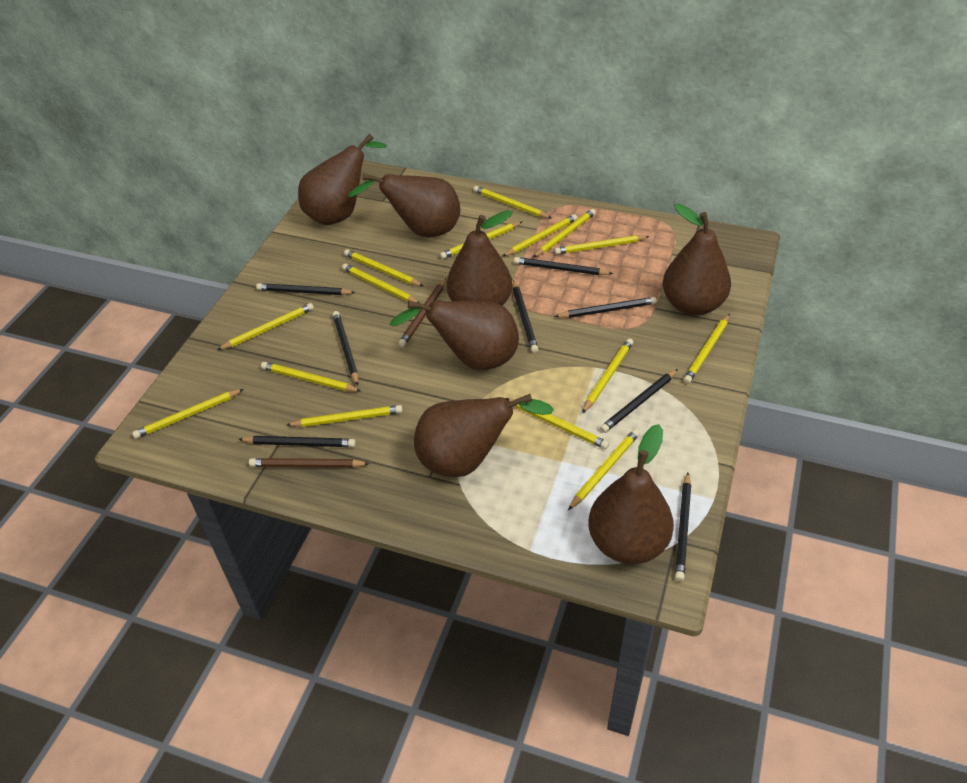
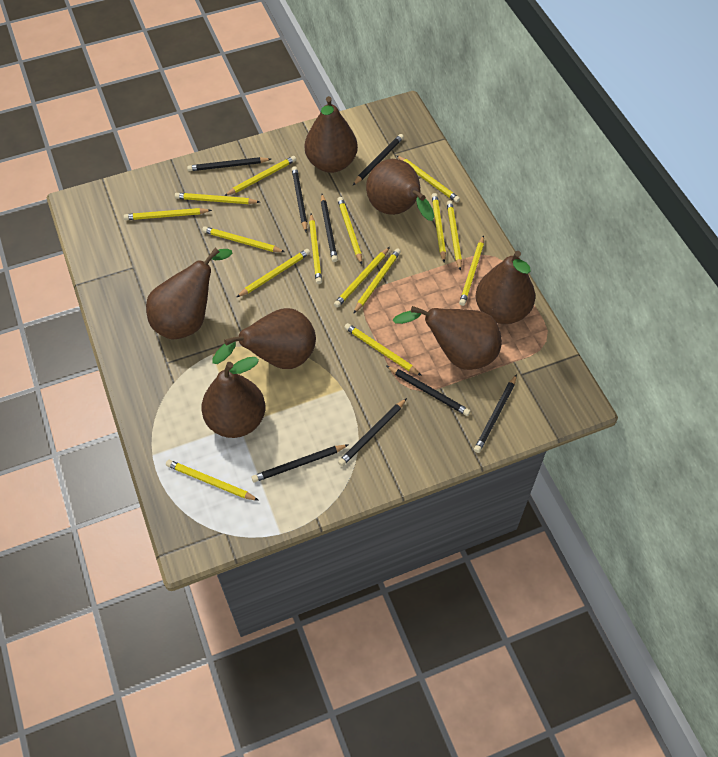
brown pencil: 2 -> 0

